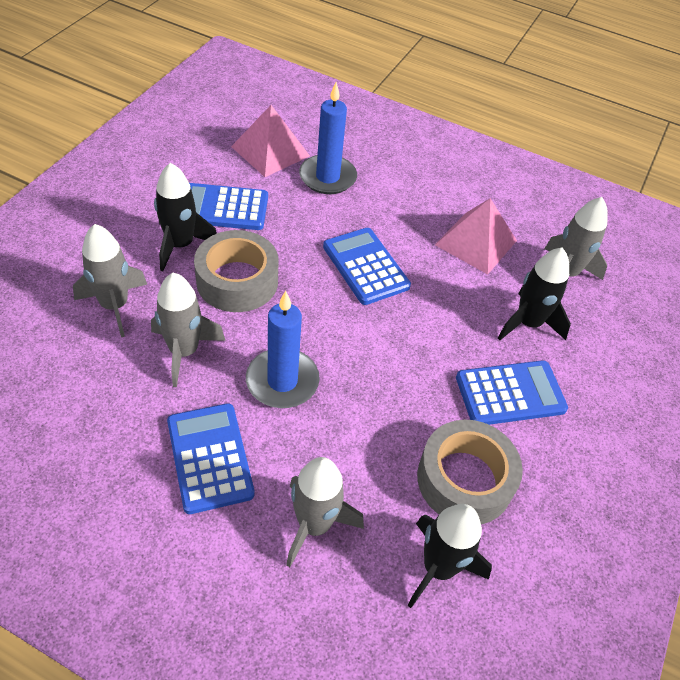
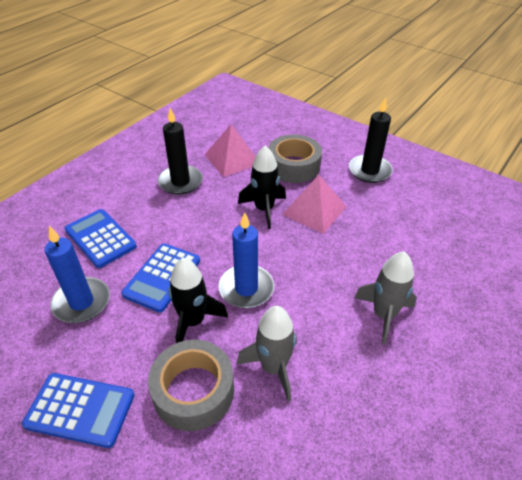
black candle: 0 -> 2
black rocket: 3 -> 2
blue calculator: 4 -> 3
grey rocket: 4 -> 2

